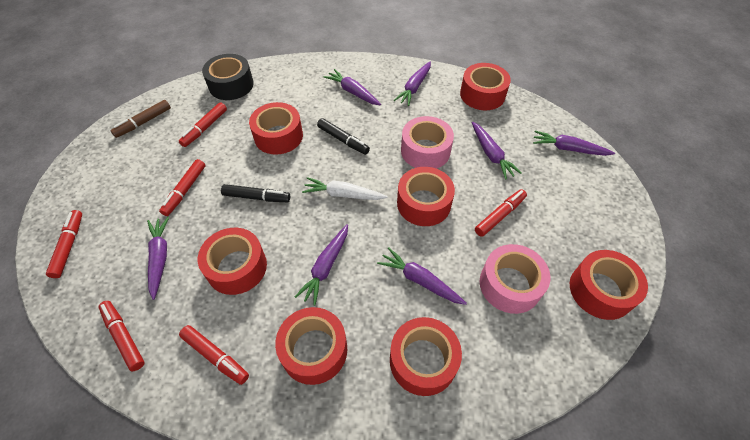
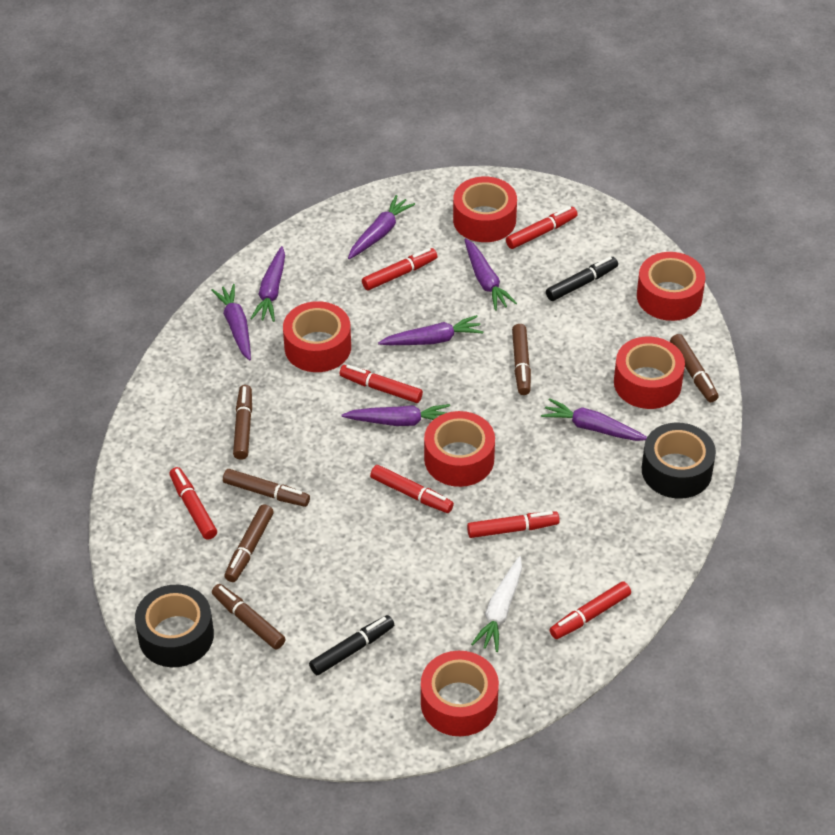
black tape: 1 -> 2
brown marker: 1 -> 6
pink tape: 2 -> 0
red marker: 6 -> 7
red tape: 7 -> 6

